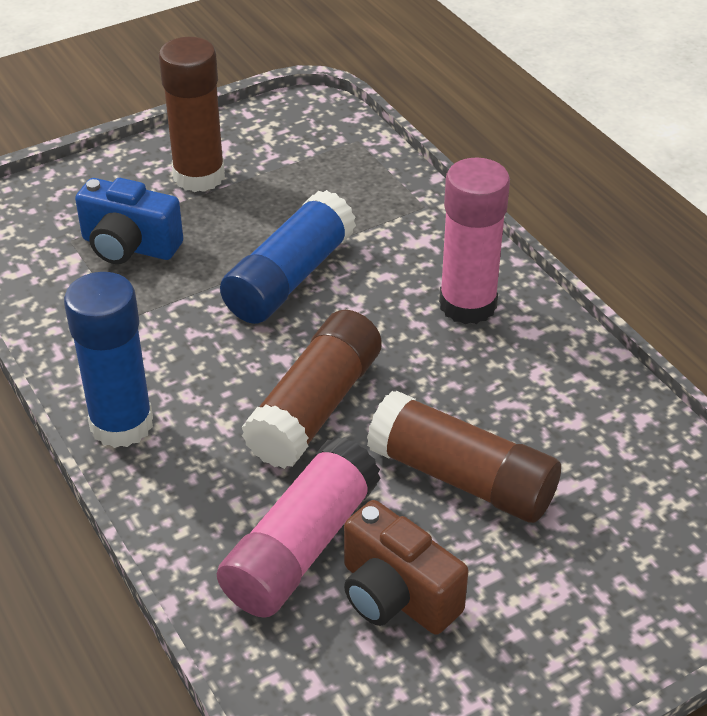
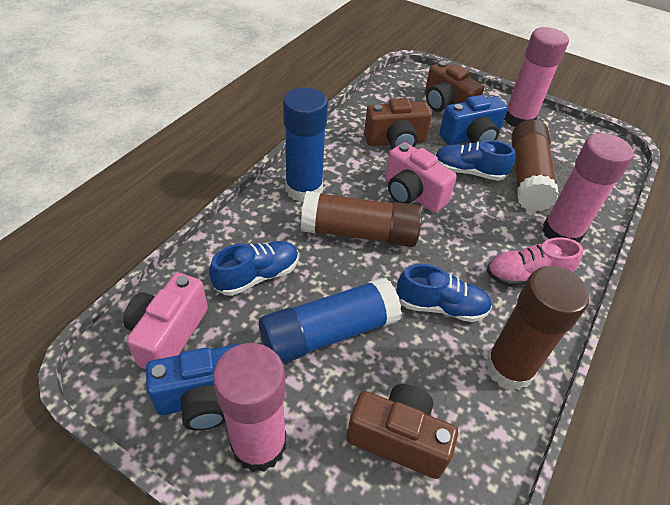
blue camera: 1 -> 2
blue shoe: 0 -> 3
brown camera: 1 -> 3
pink camera: 0 -> 2
pink glue stick: 2 -> 3
pink shoe: 0 -> 1

